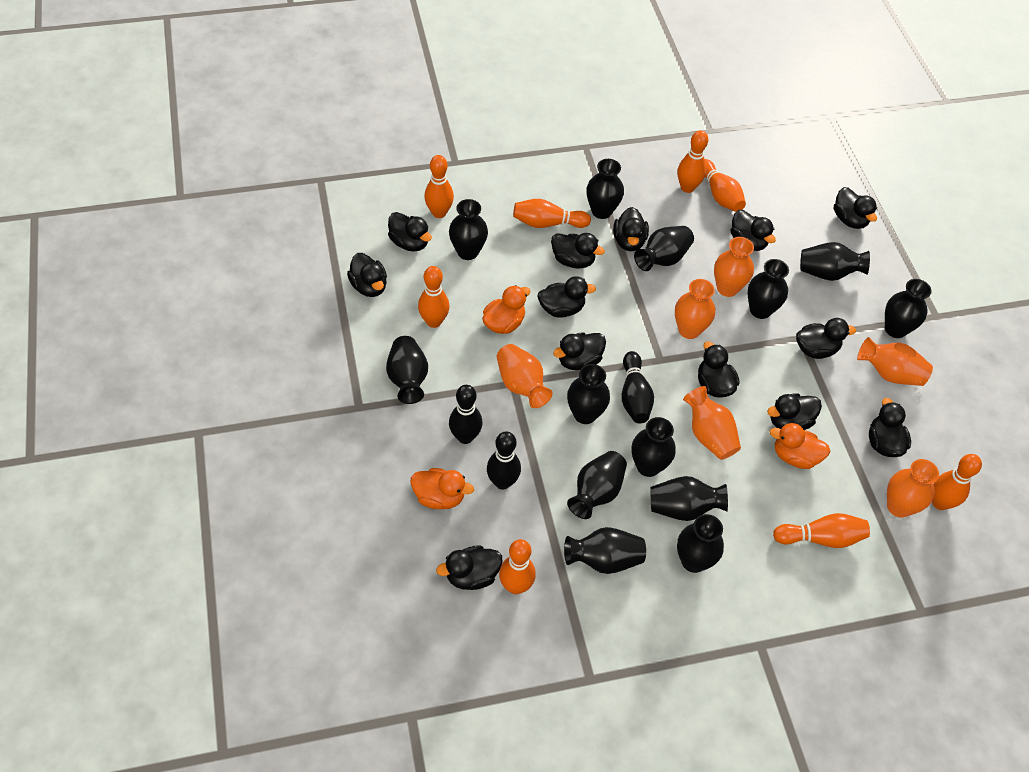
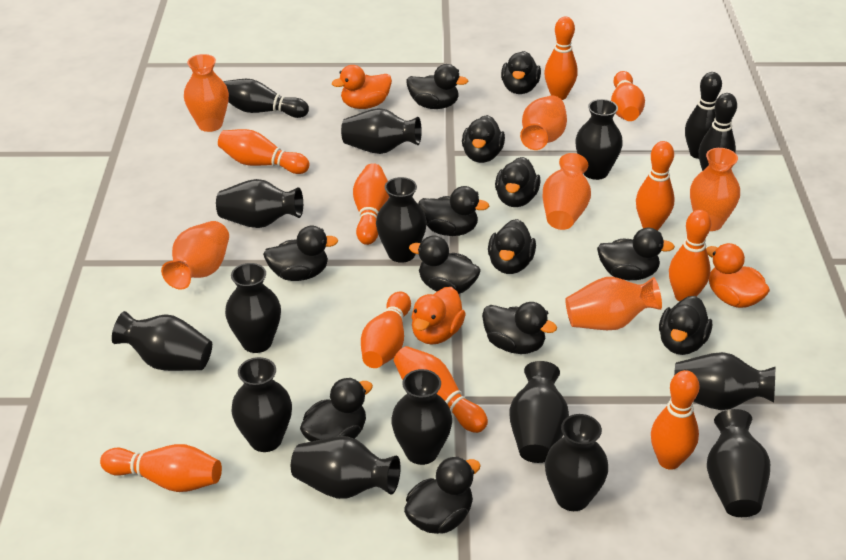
orange bowling pin: 8 -> 10

